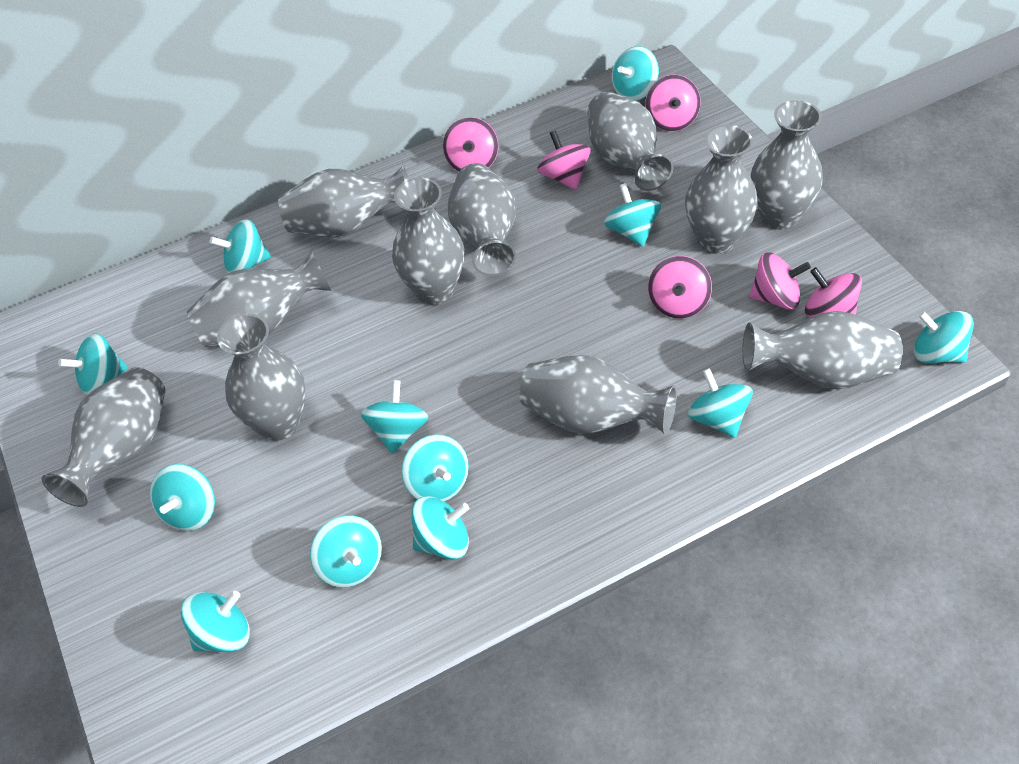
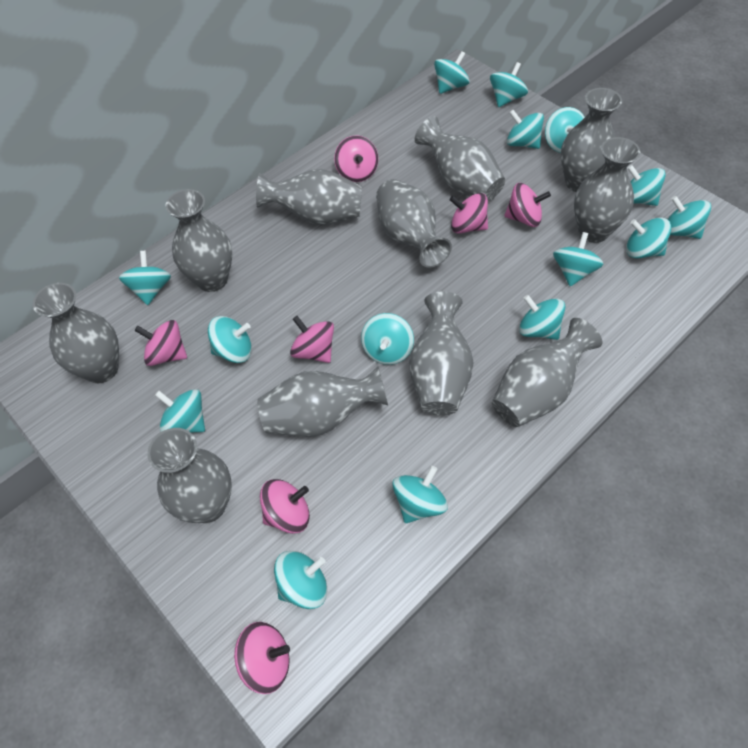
pink spinning top: 6 -> 7
turquoise spinning top: 12 -> 15

